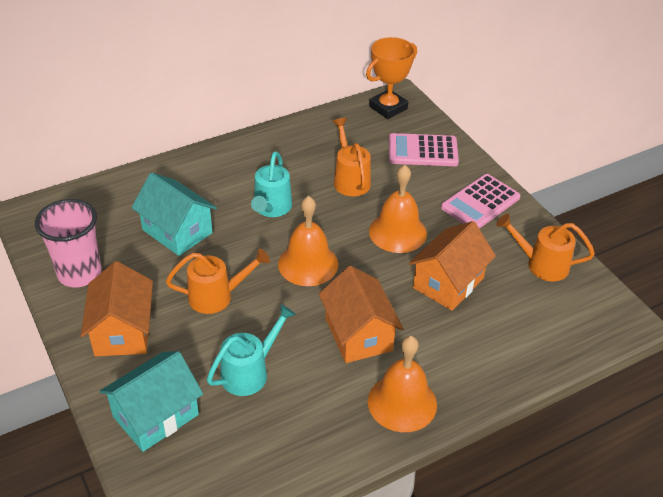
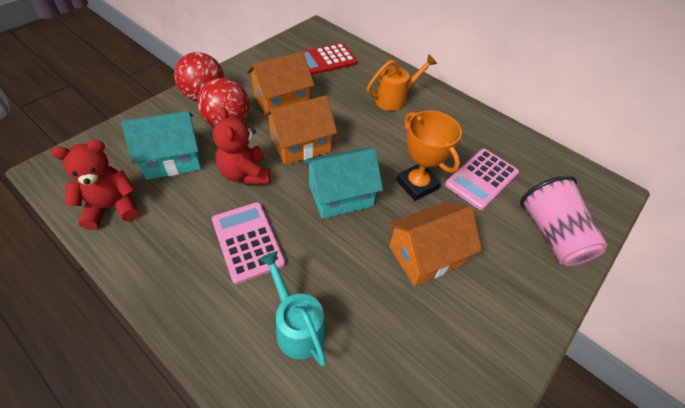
orange bell: 3 -> 0
orange watering can: 3 -> 1
red ball: 0 -> 2
red calculator: 0 -> 1
red teddy bear: 0 -> 2
turquoise watering can: 2 -> 1

